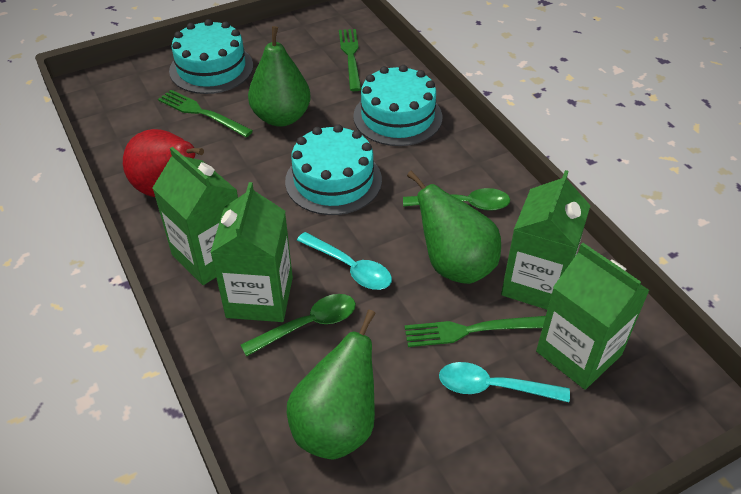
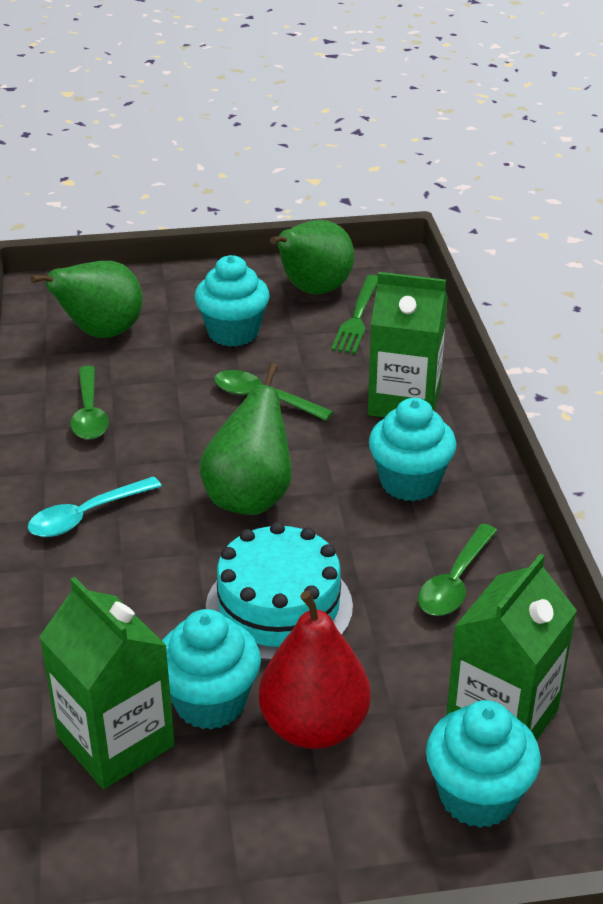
green carton: 4 -> 3
green fork: 3 -> 1
green spoon: 2 -> 3
turquoise cake: 3 -> 1
turquoise cupcake: 0 -> 4
turquoise spoon: 2 -> 1

